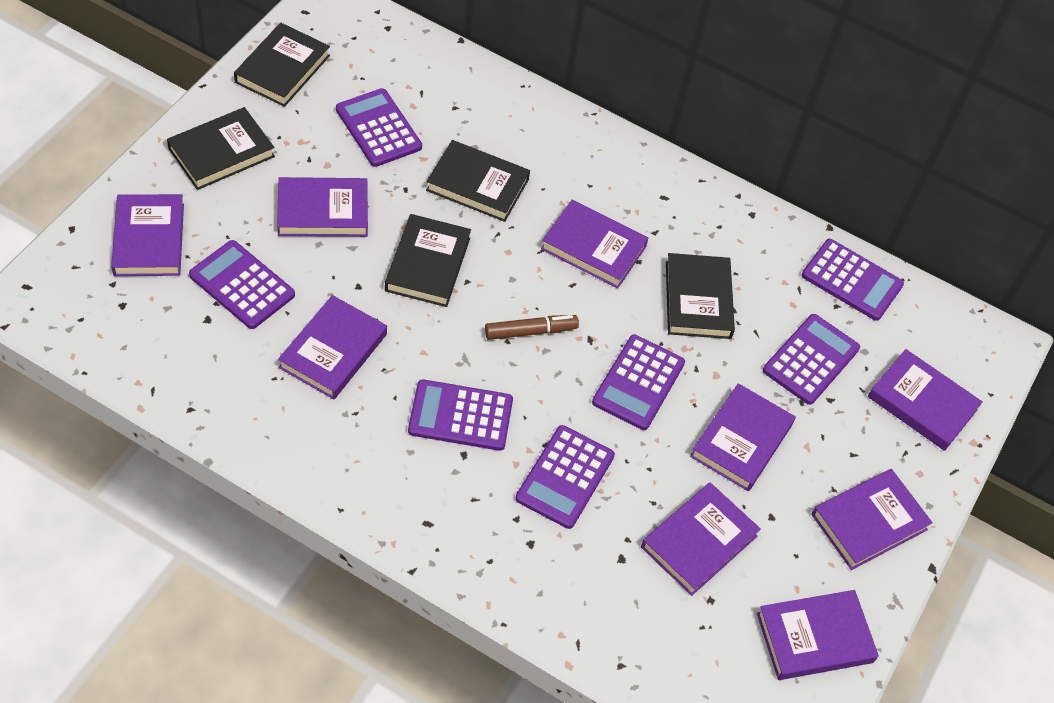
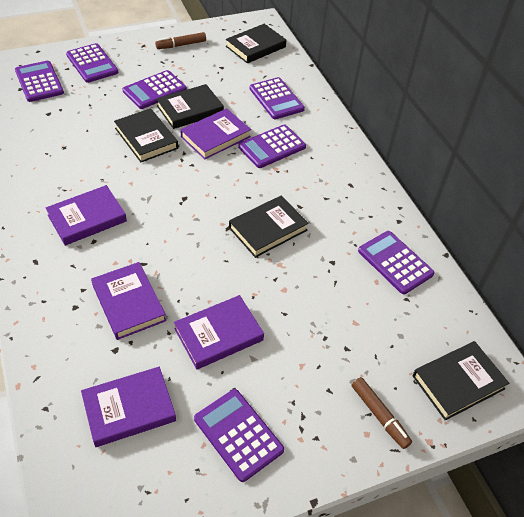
brown marker: 1 -> 2
purple book: 9 -> 5

